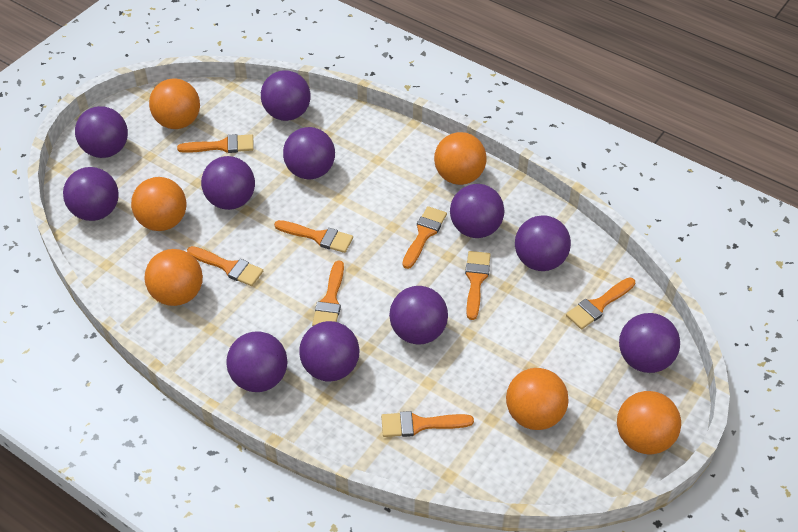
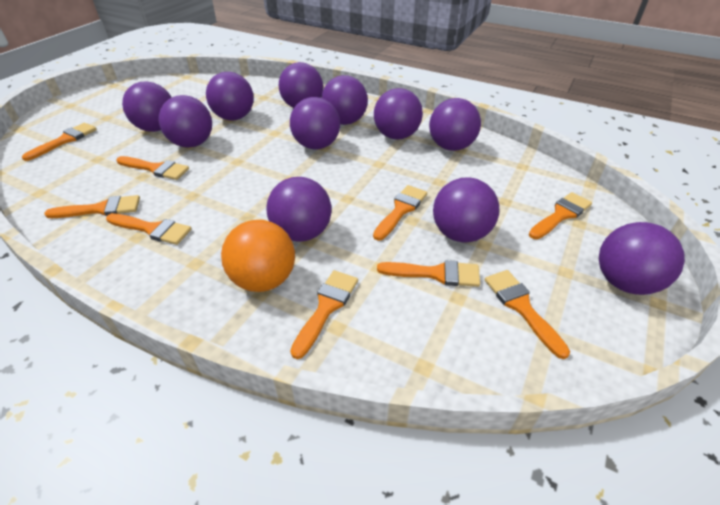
orange ball: 6 -> 1
orange brush: 8 -> 9

